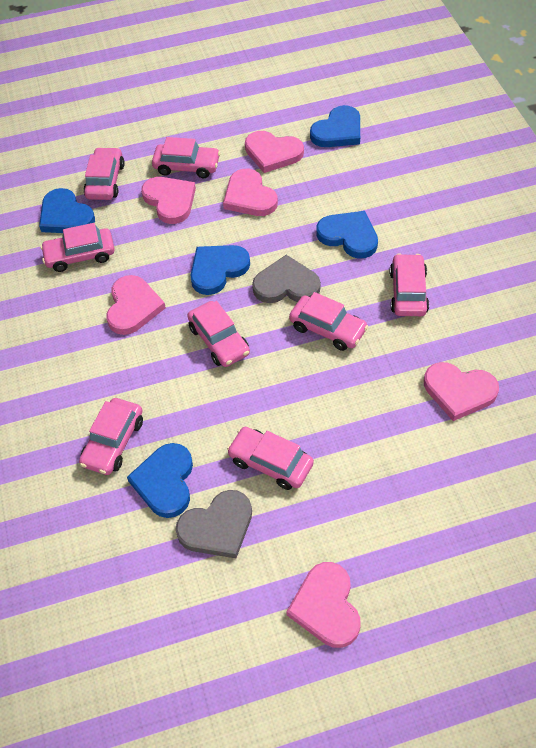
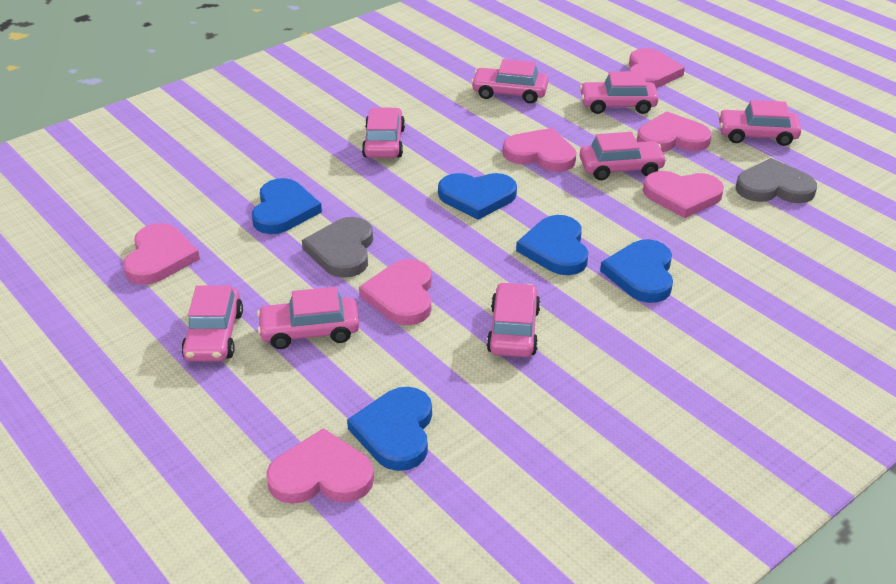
pink heart: 6 -> 7

